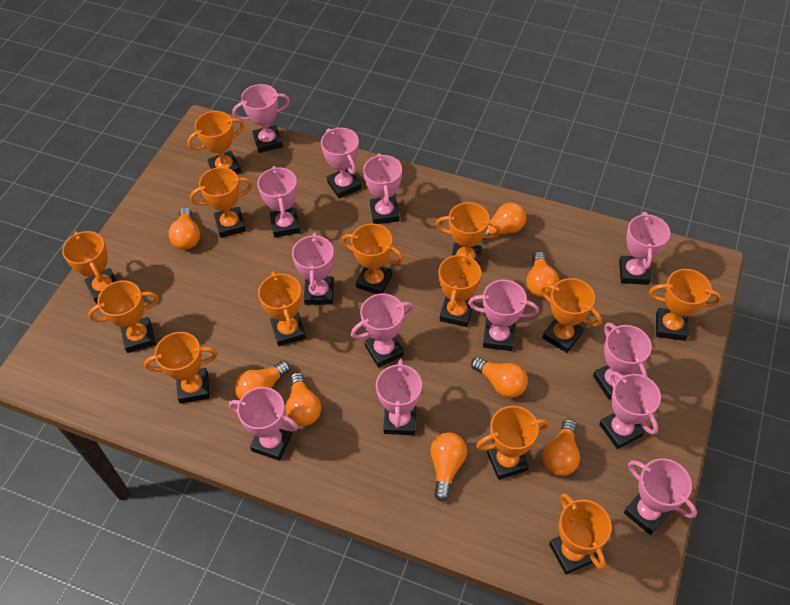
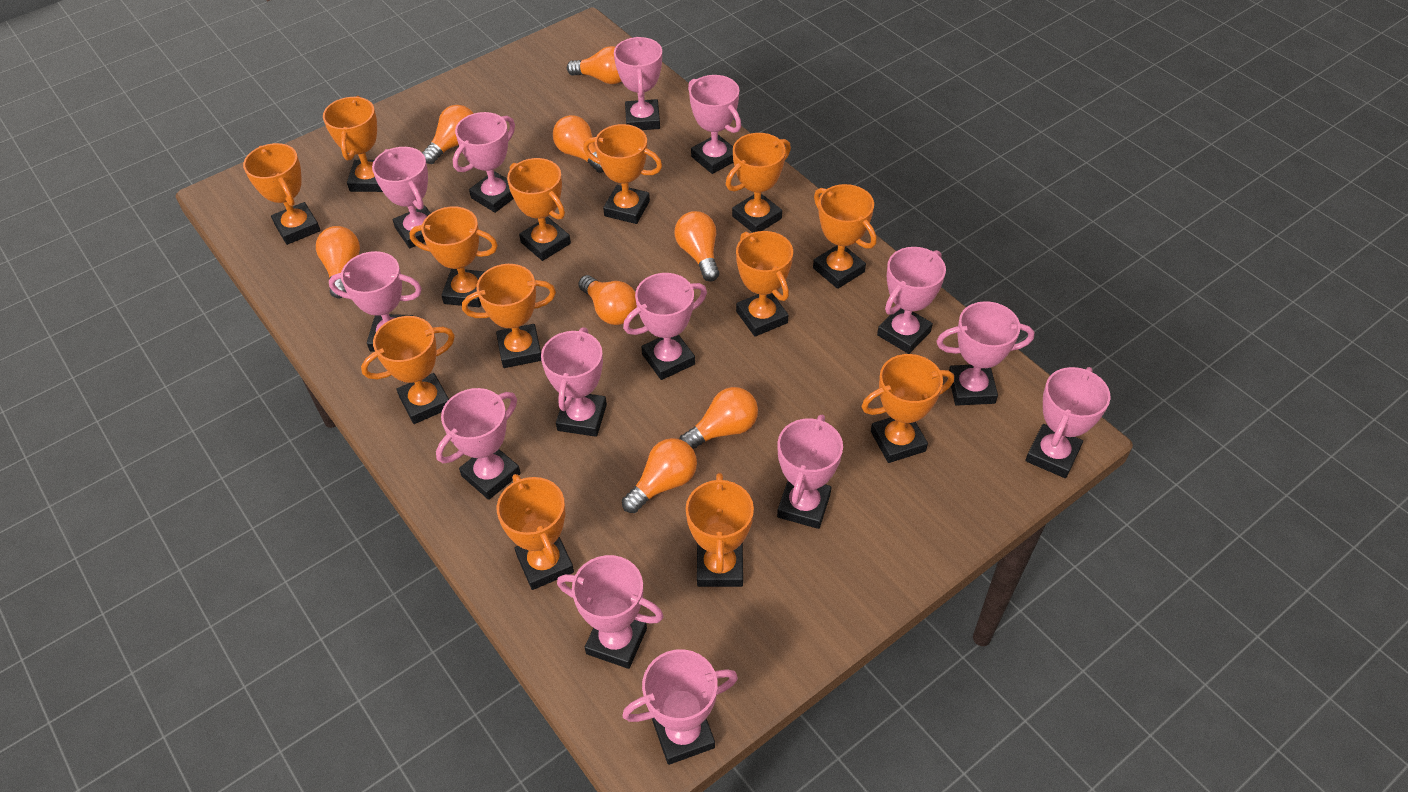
pink trophy: 13 -> 14

